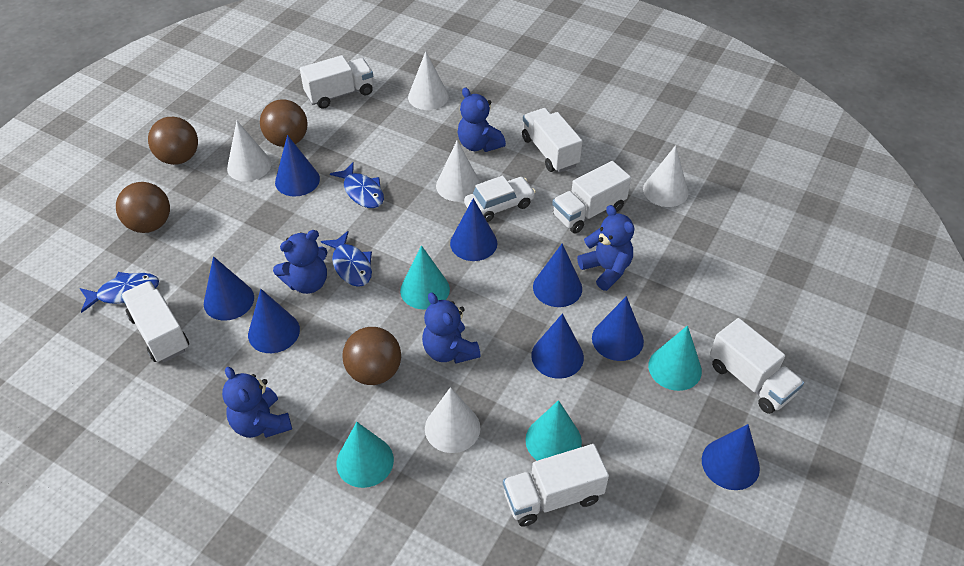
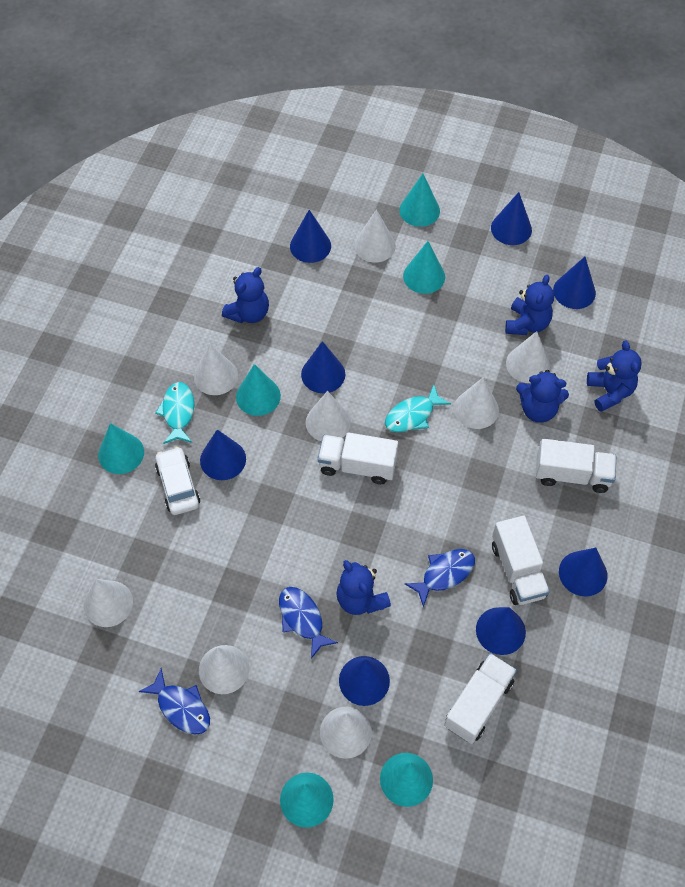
brown ball: 4 -> 0
turquoise cone: 4 -> 6
turquoise fish: 0 -> 2
white cone: 5 -> 8
white truck: 6 -> 4

